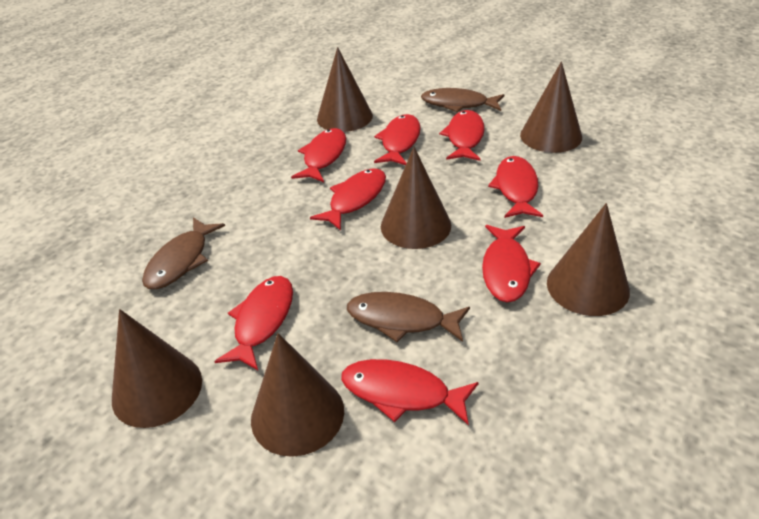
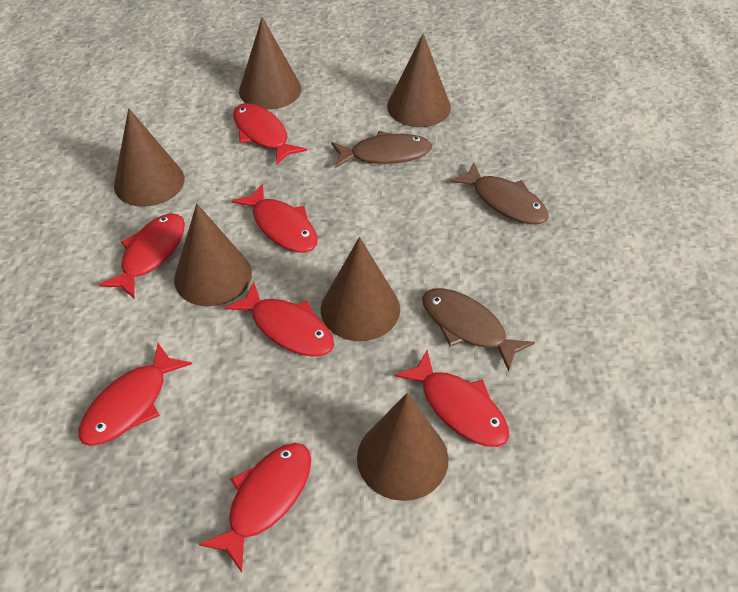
red fish: 8 -> 7

